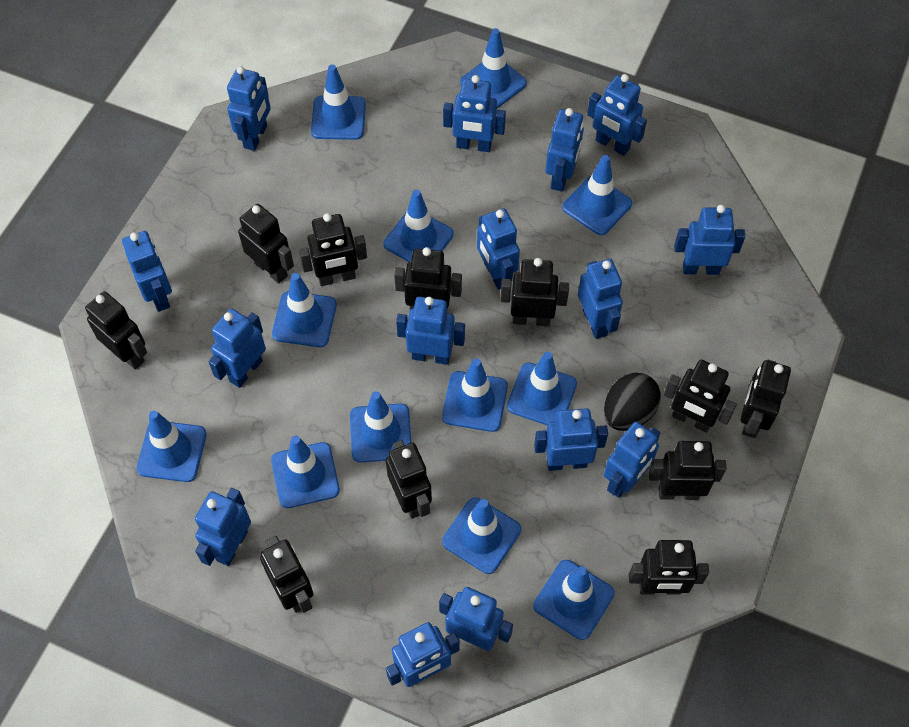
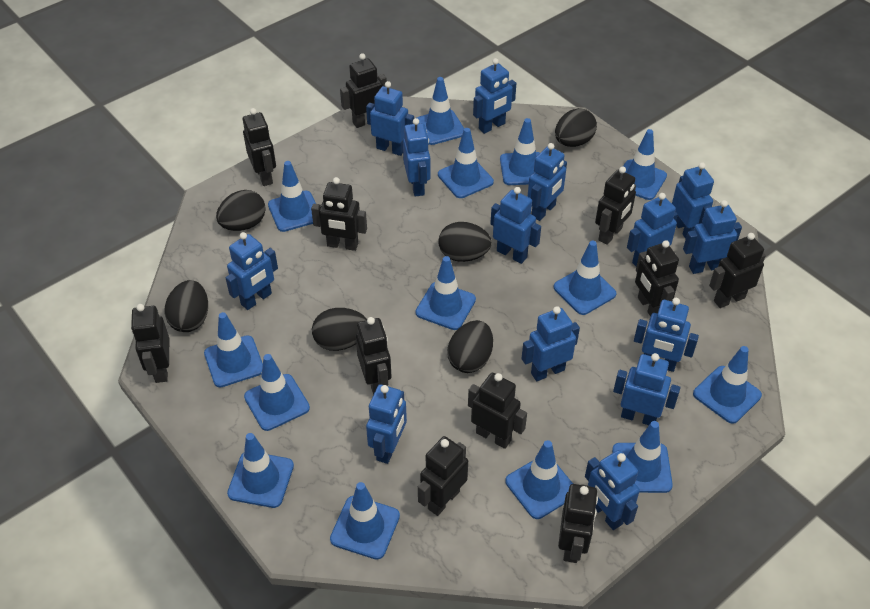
black egg: 1 -> 6
blue robot: 15 -> 14
blue traffic cone: 12 -> 14

